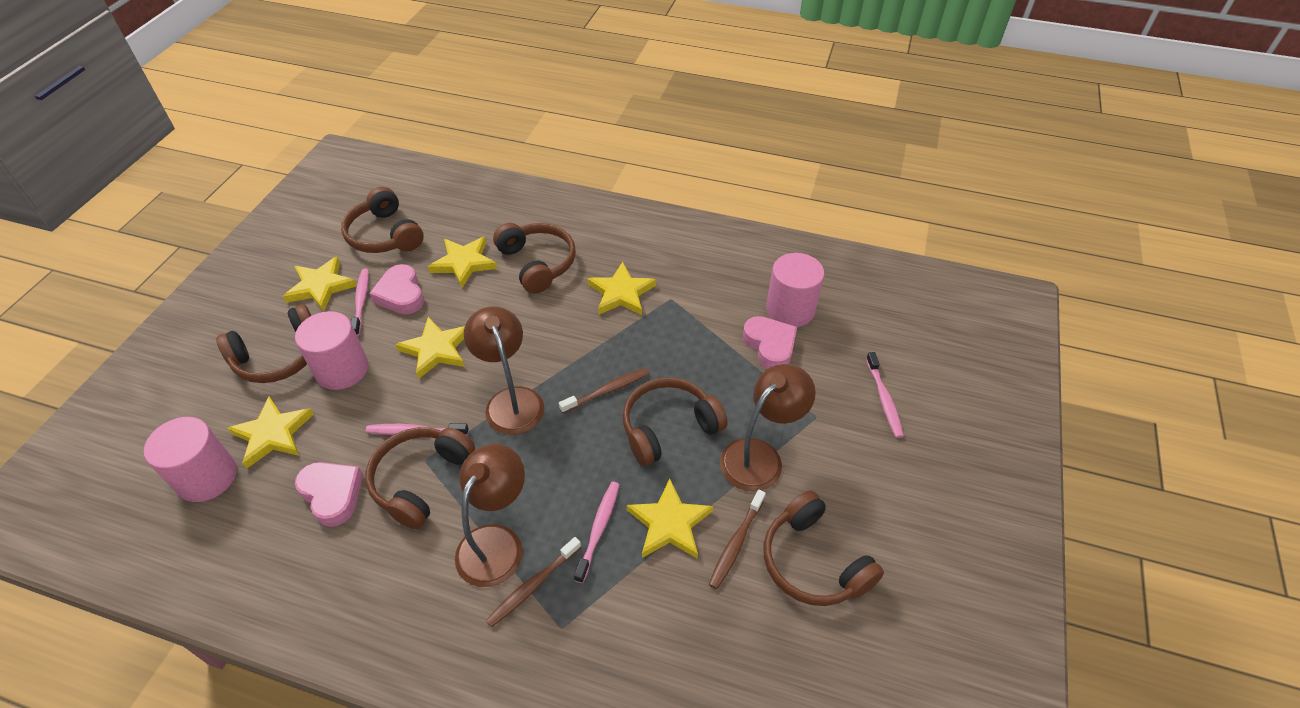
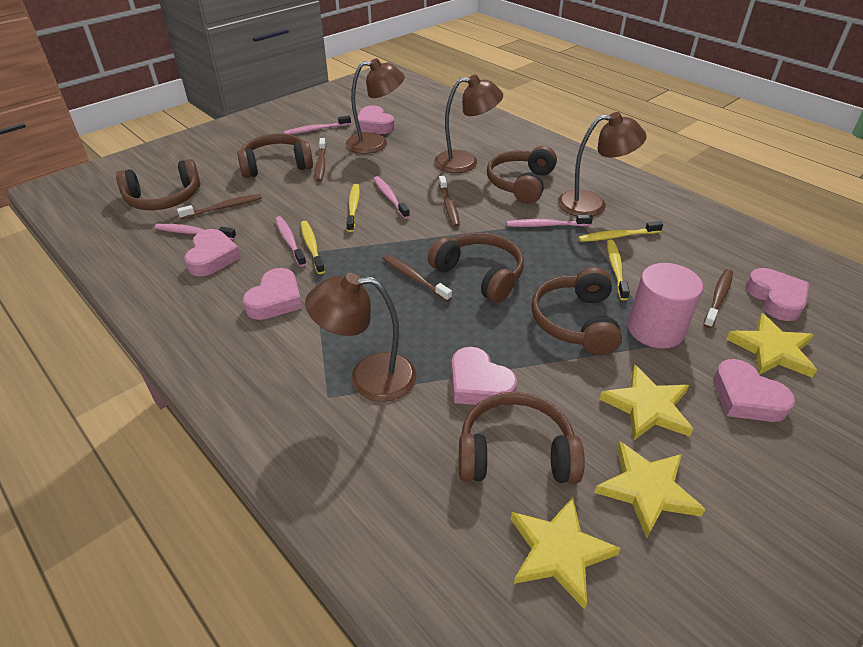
brown lamp: 3 -> 4
brown toothbrush: 3 -> 5
pink cylinder: 3 -> 1
pink heart: 3 -> 6
pink toothbrush: 4 -> 5
yellow star: 6 -> 4
yellow toothbrush: 0 -> 4

